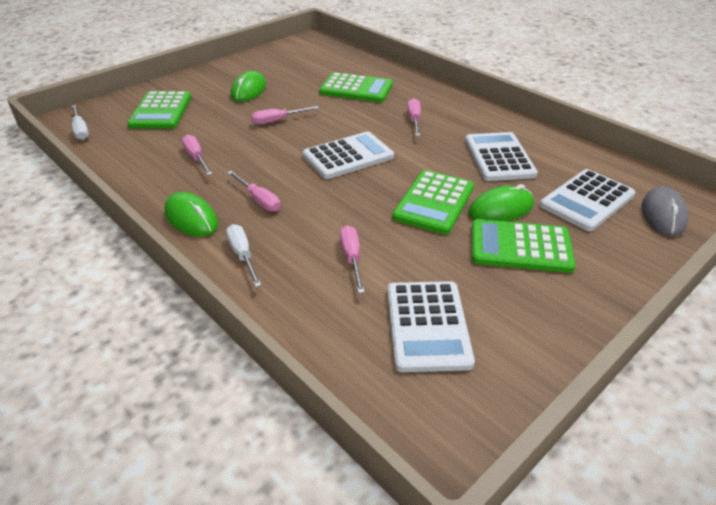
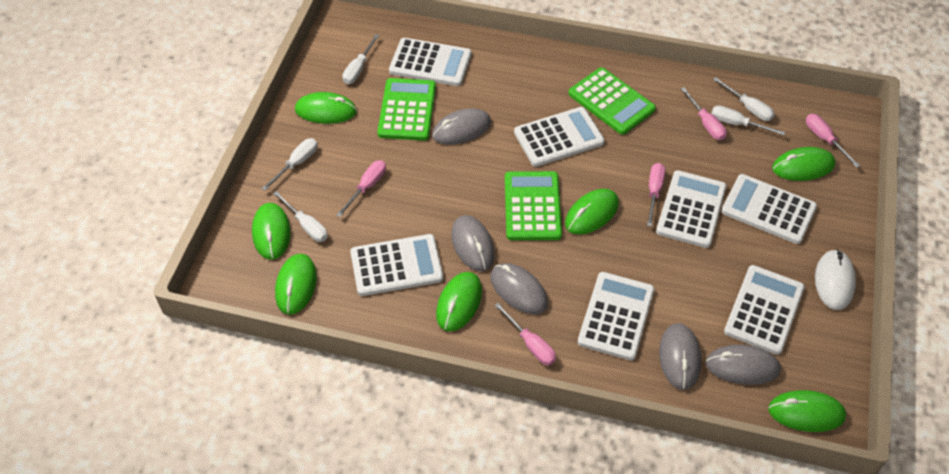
green calculator: 4 -> 3
green mouse: 3 -> 7
grey mouse: 1 -> 5
white calculator: 4 -> 7
white mouse: 0 -> 1
white screwdriver: 2 -> 5

